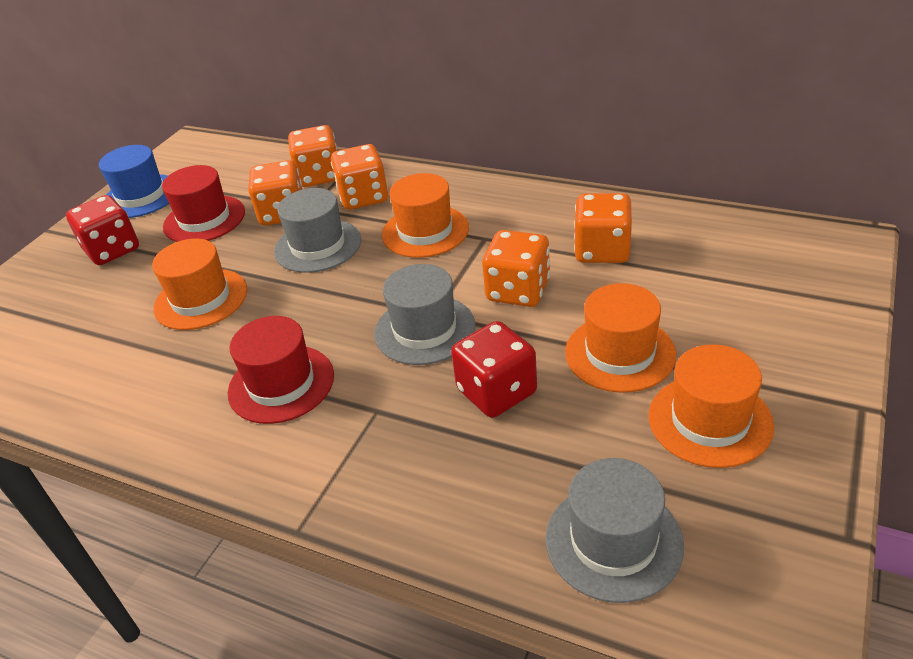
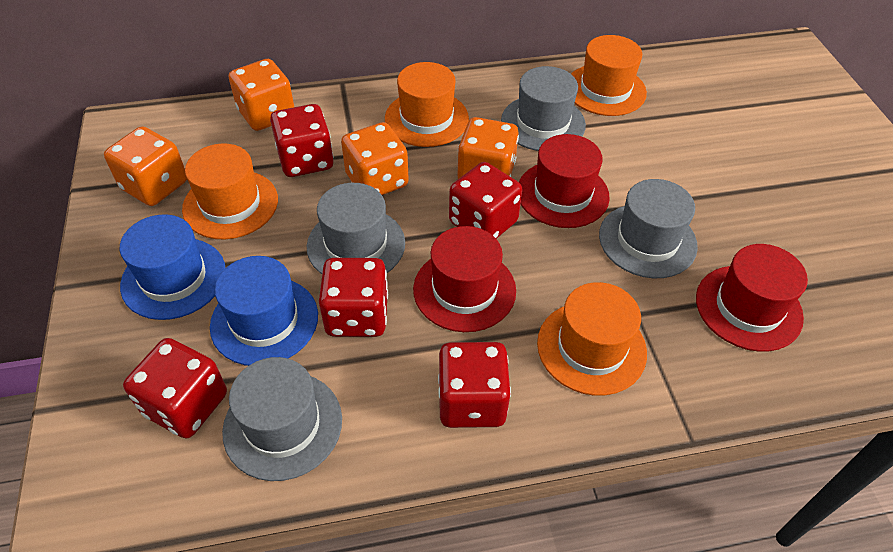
blue hat: 1 -> 2
grey hat: 3 -> 4
orange dice: 5 -> 4
red dice: 2 -> 5
red hat: 2 -> 3

